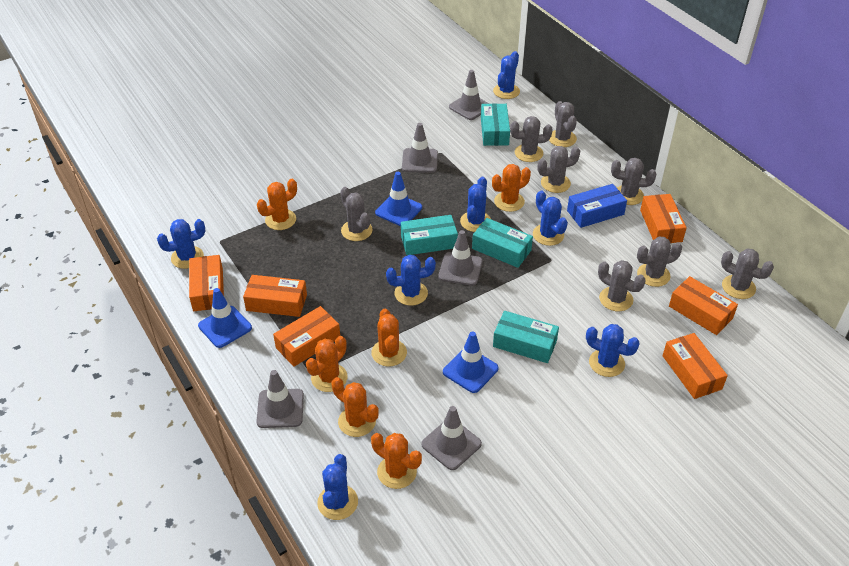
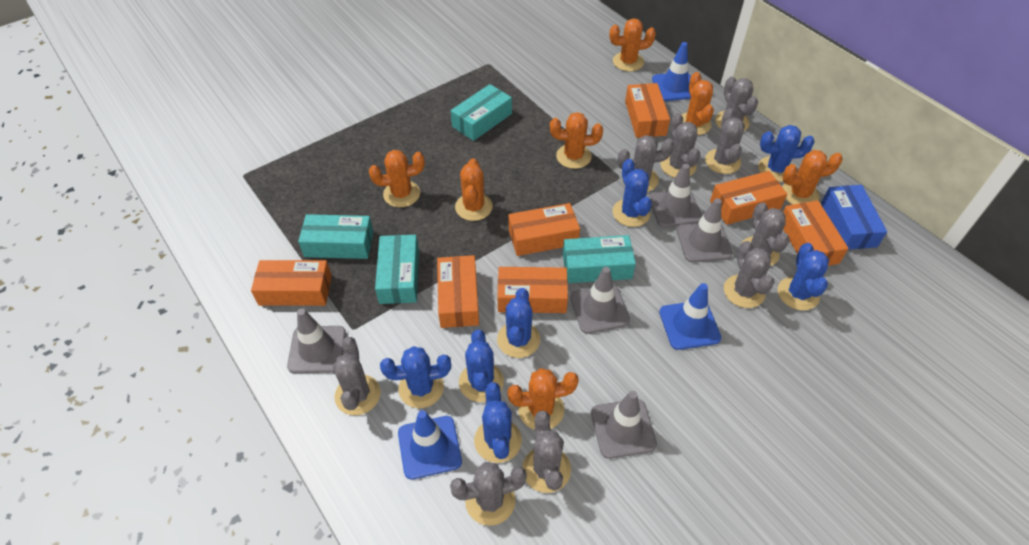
grey cactus: 8 -> 9
orange box: 6 -> 7
orange cactus: 6 -> 7

